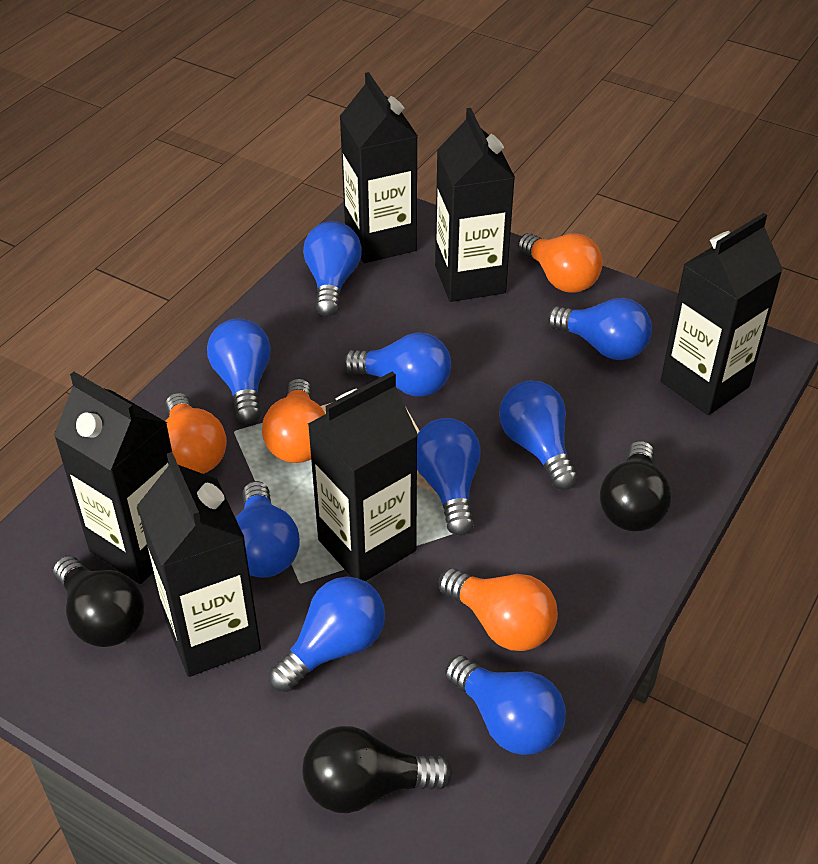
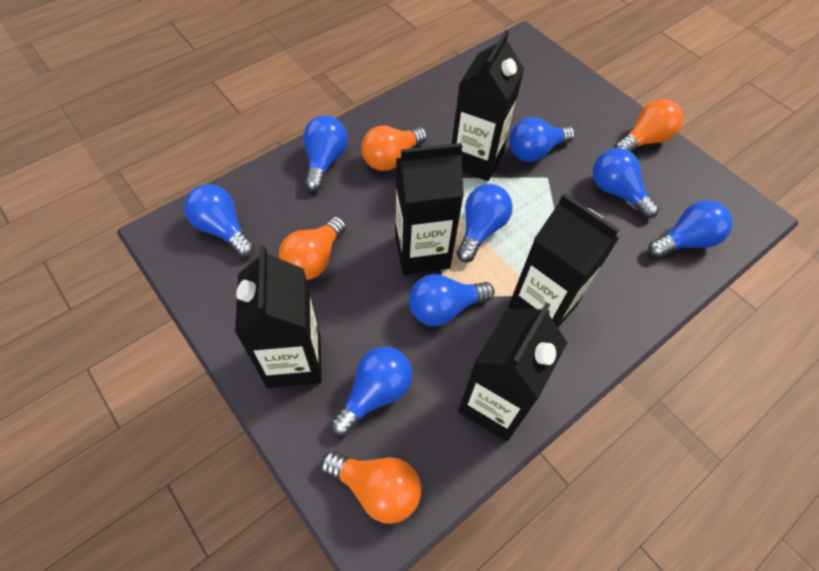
black carton: 6 -> 5
black light bulb: 3 -> 0
blue light bulb: 9 -> 8

